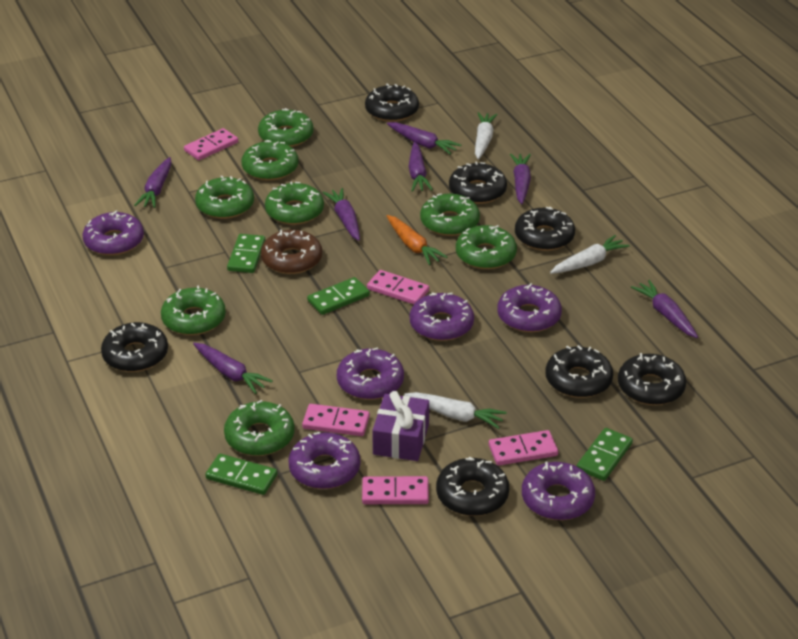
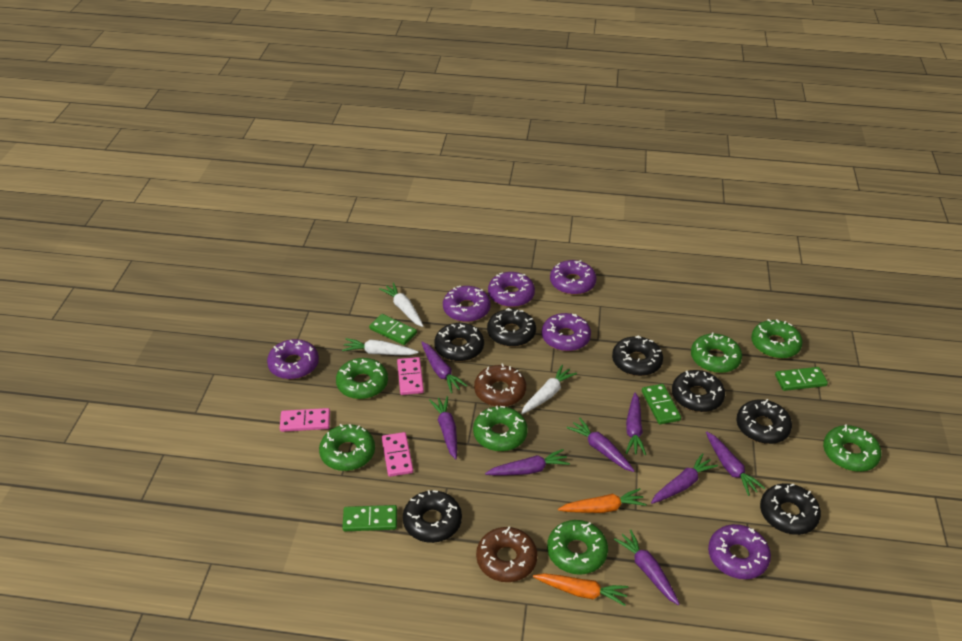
brown donut: 1 -> 2
green donut: 8 -> 7
orange carrot: 1 -> 2
pink domino: 5 -> 3
purple carrot: 7 -> 8
purple gift: 1 -> 0

